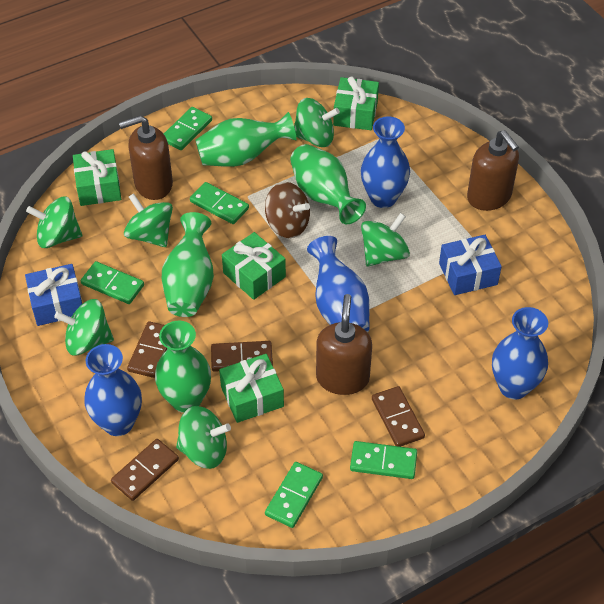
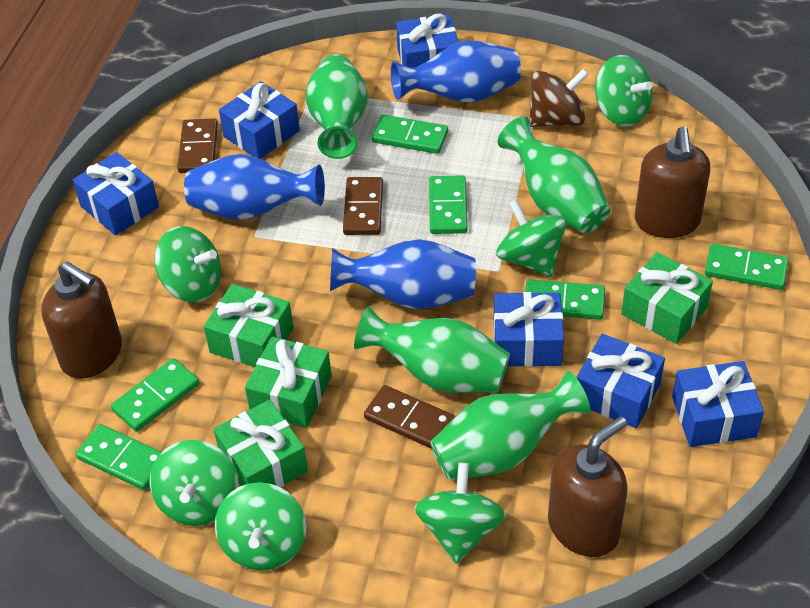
blue gift: 2 -> 6
blue vase: 4 -> 3
brown domino: 4 -> 3
green domino: 5 -> 6

